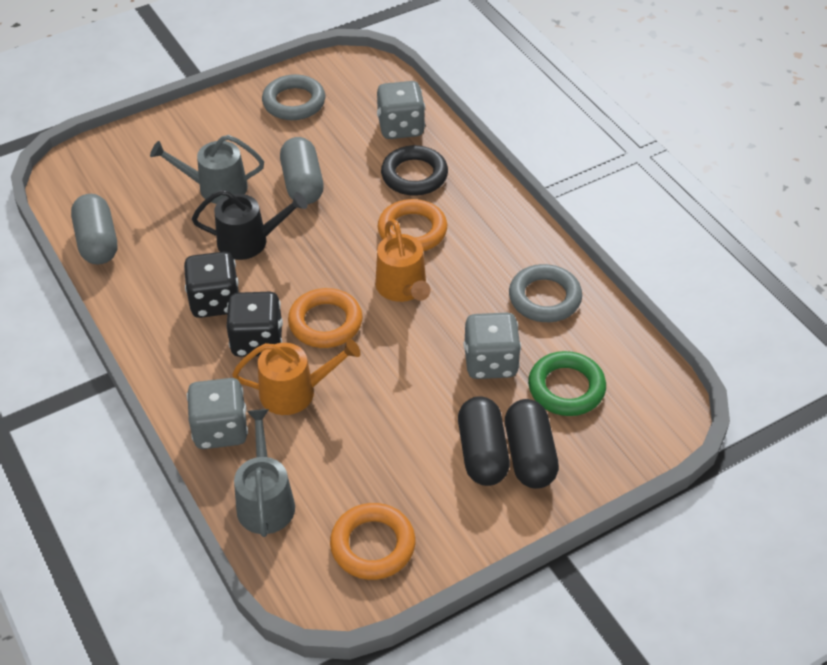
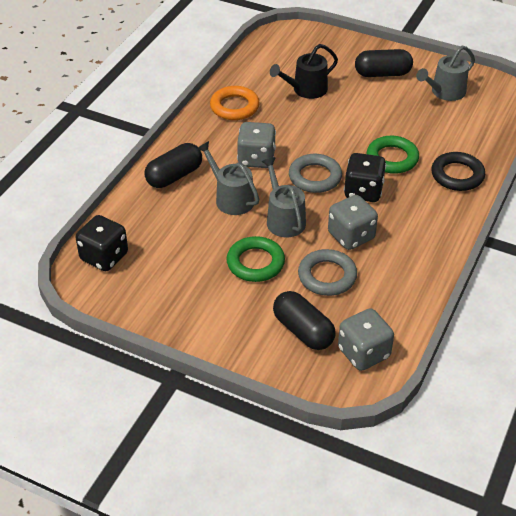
black capsule: 2 -> 3
green ring: 1 -> 2
grey capsule: 2 -> 0
grey watering can: 2 -> 3
orange ring: 3 -> 1
orange watering can: 2 -> 0

